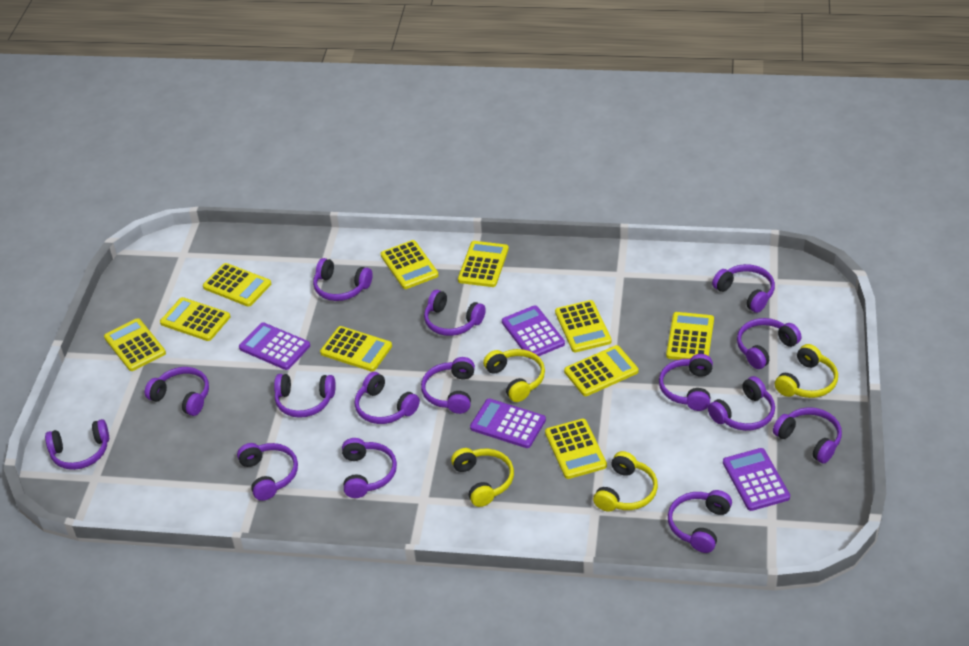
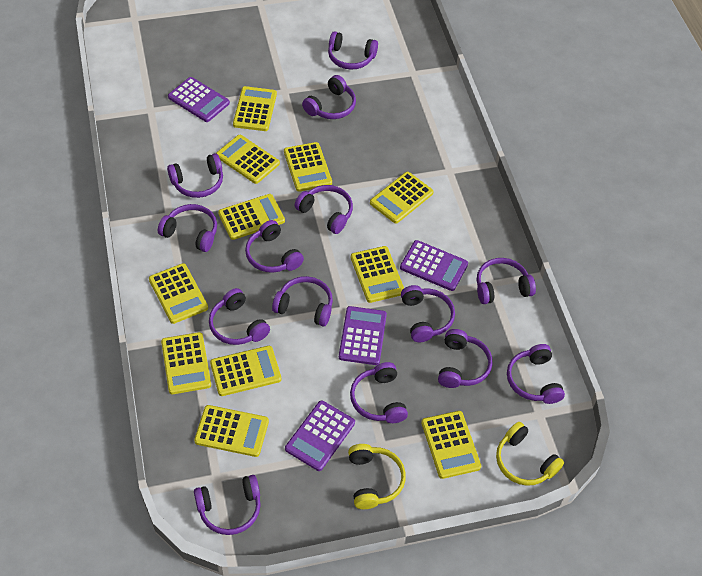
purple headphones: 15 -> 14
yellow calculator: 10 -> 11
yellow headphones: 4 -> 2

